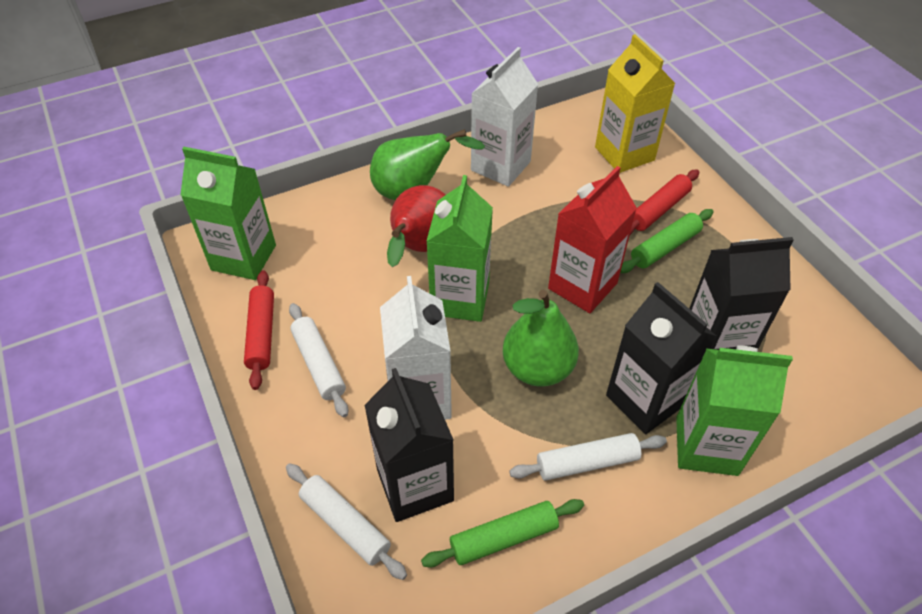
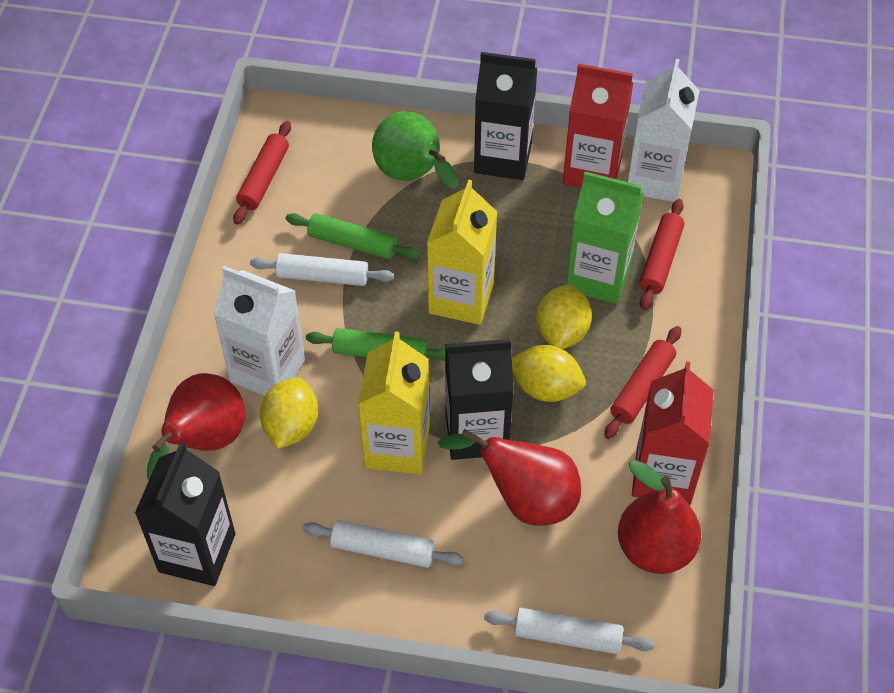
green carton: 3 -> 1
green pear: 2 -> 1
red carton: 1 -> 2
red pear: 1 -> 3
red rolling pin: 2 -> 3
yellow carton: 1 -> 2
yellow lemon: 0 -> 3

